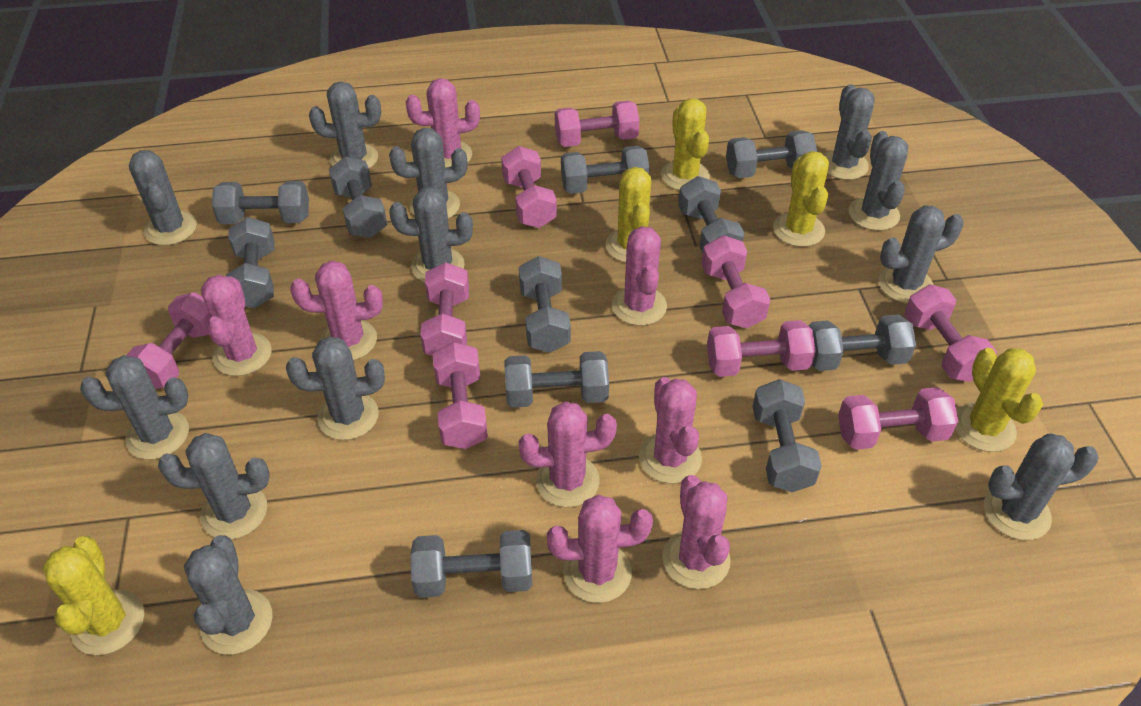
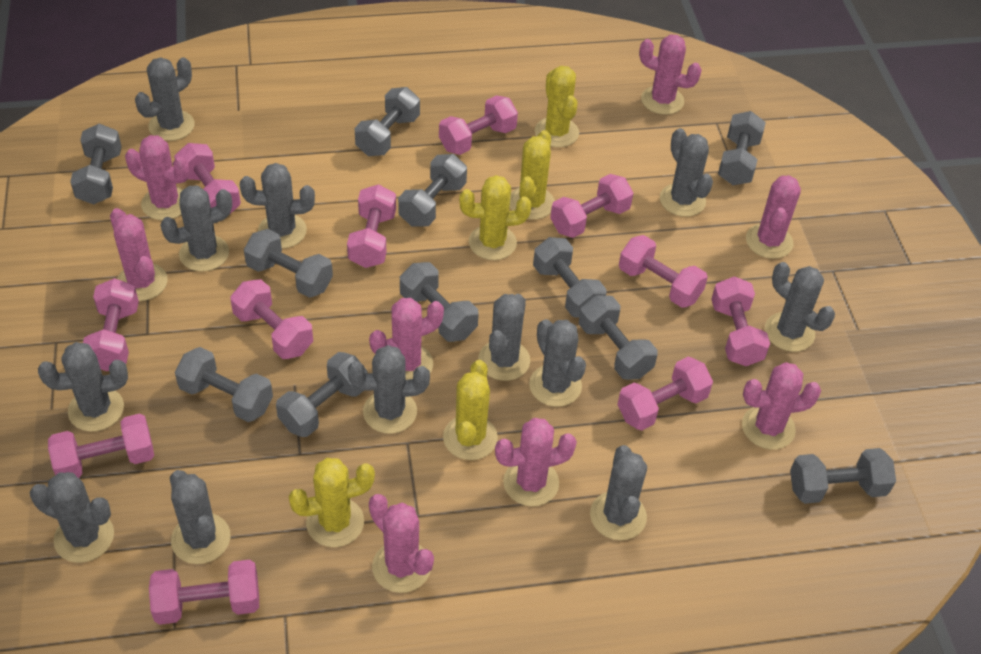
pink dumbbell: 9 -> 11

